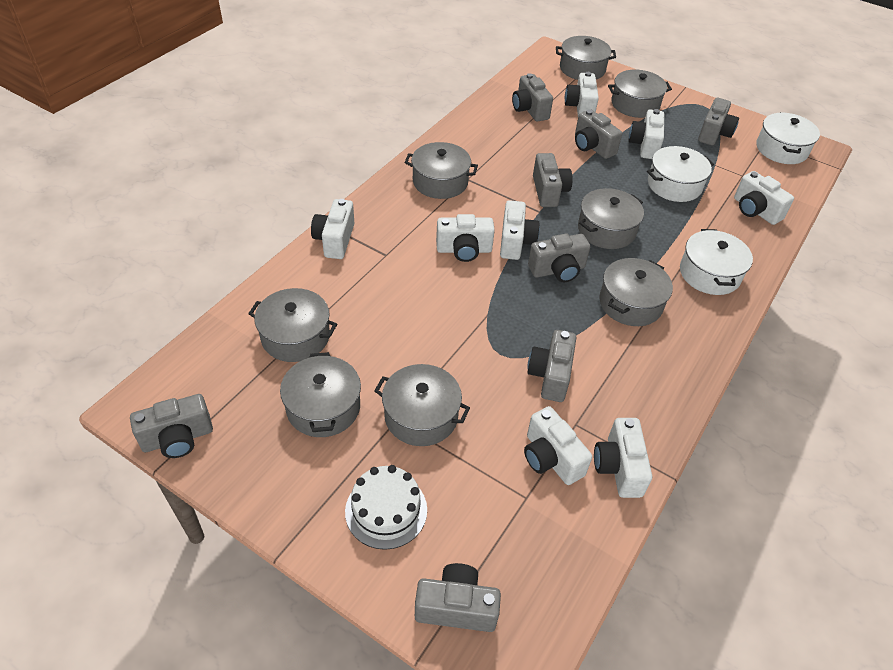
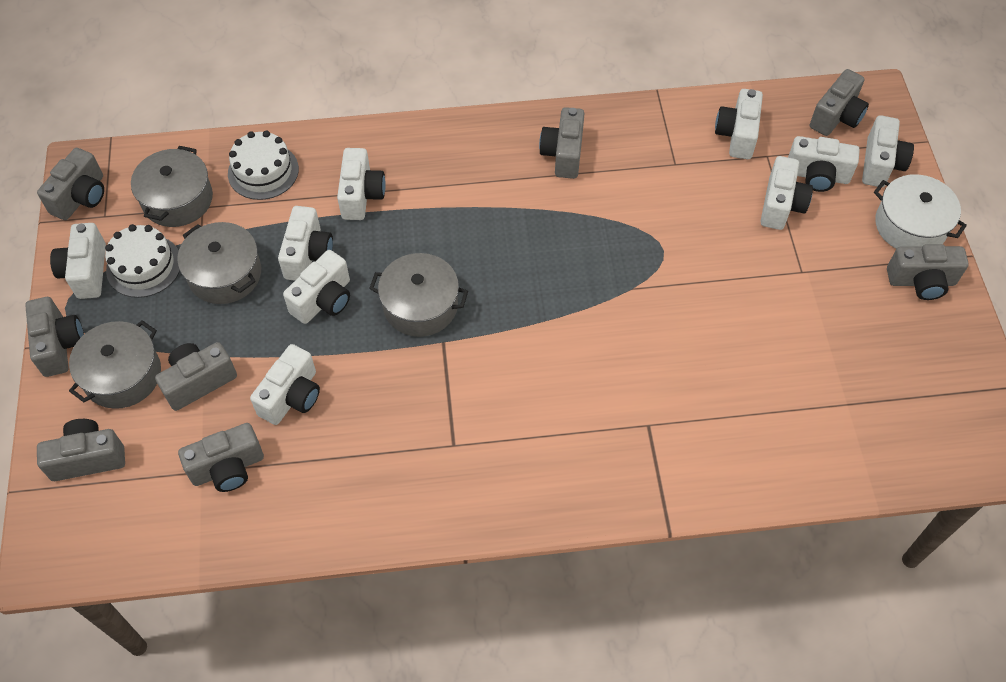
grey pot: 8 -> 4
white cake: 1 -> 2
white camera: 8 -> 9
white pot: 3 -> 1

